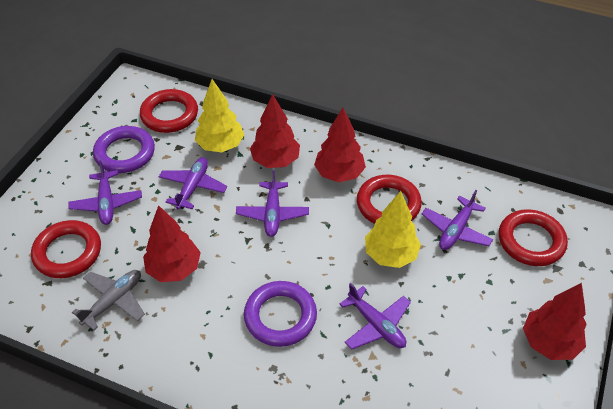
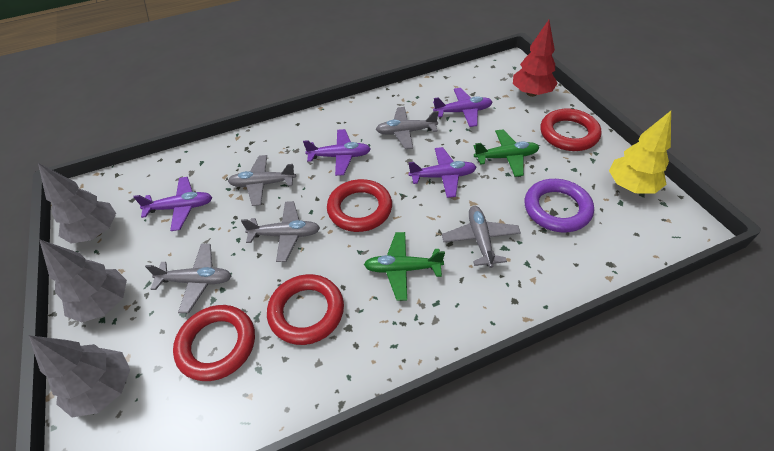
green plane: 0 -> 2
grey plane: 1 -> 5
grey tree: 0 -> 3
purple plane: 5 -> 4
purple ring: 2 -> 1
red tree: 4 -> 1
yellow tree: 2 -> 1

